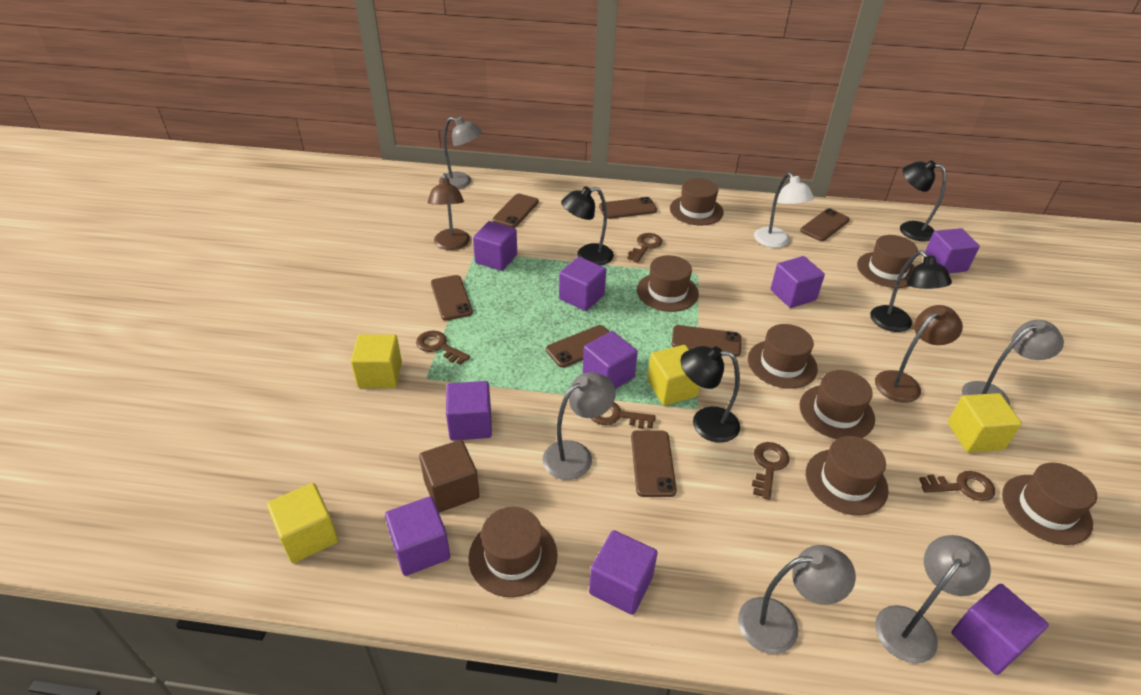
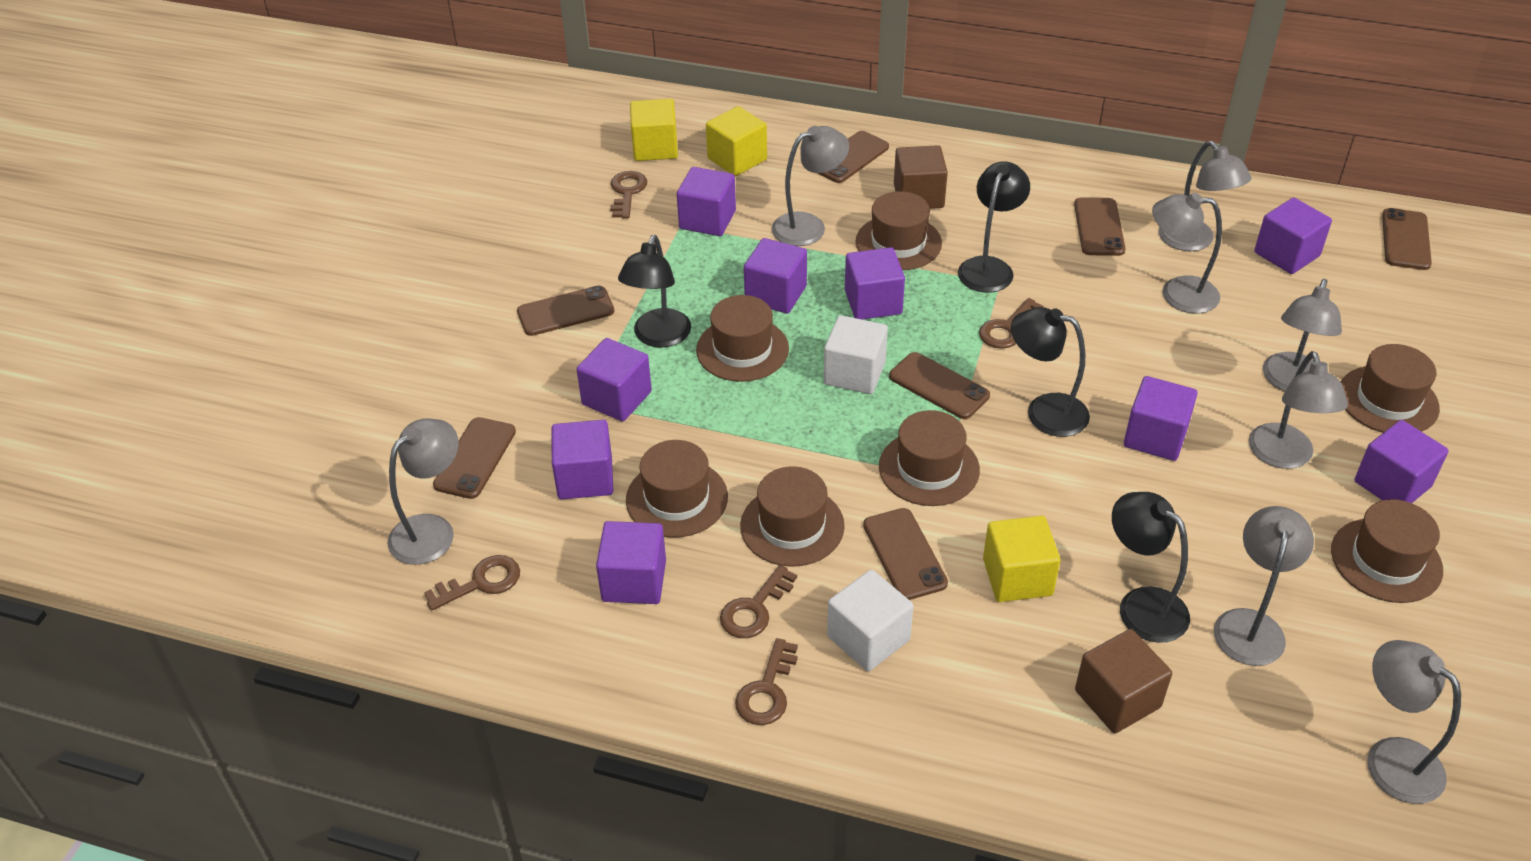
brown cube: 1 -> 2
brown hat: 8 -> 7
brown lamp: 2 -> 0
grey lamp: 5 -> 8
white cube: 0 -> 2
white lamp: 1 -> 0
yellow cube: 4 -> 3

